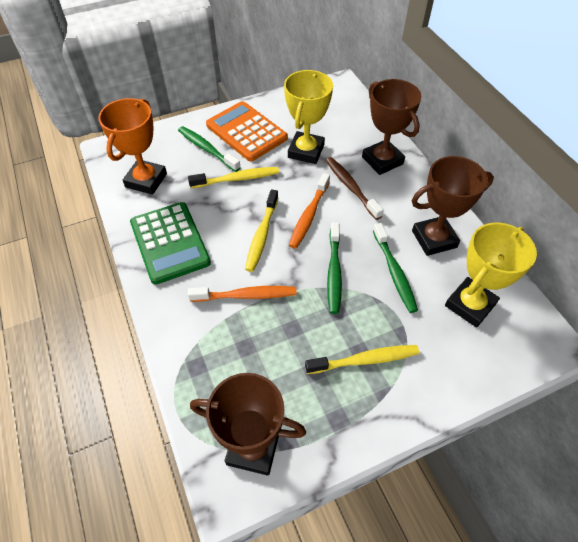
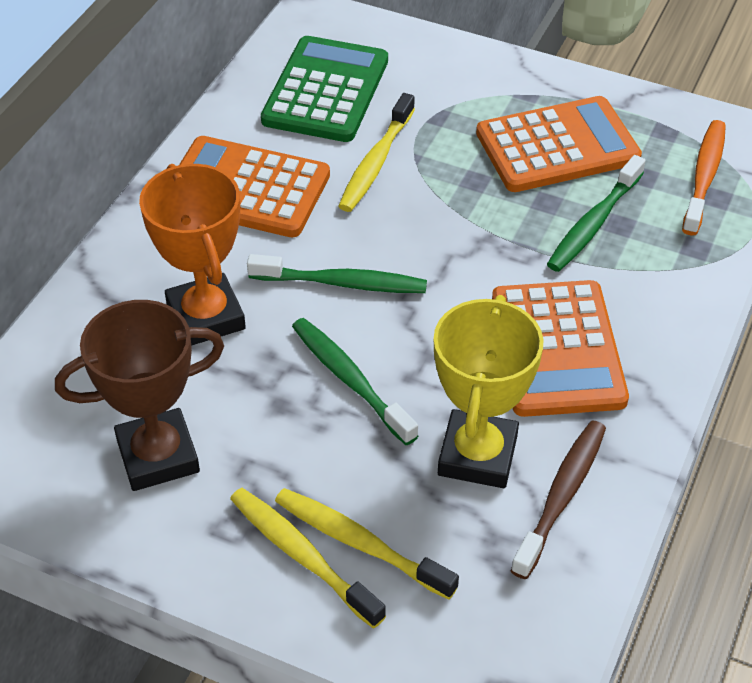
brown trophy: 3 -> 1
orange calculator: 1 -> 3
orange toothbrush: 2 -> 1
yellow trophy: 2 -> 1

